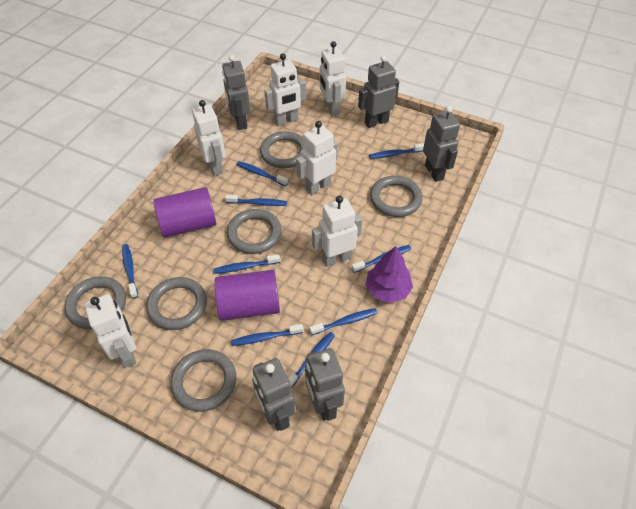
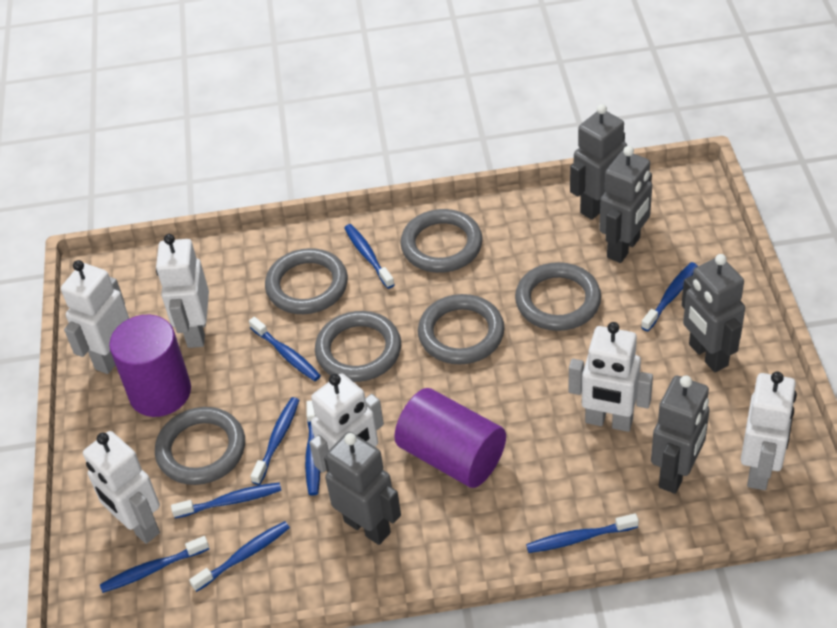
purple tree: 1 -> 0

